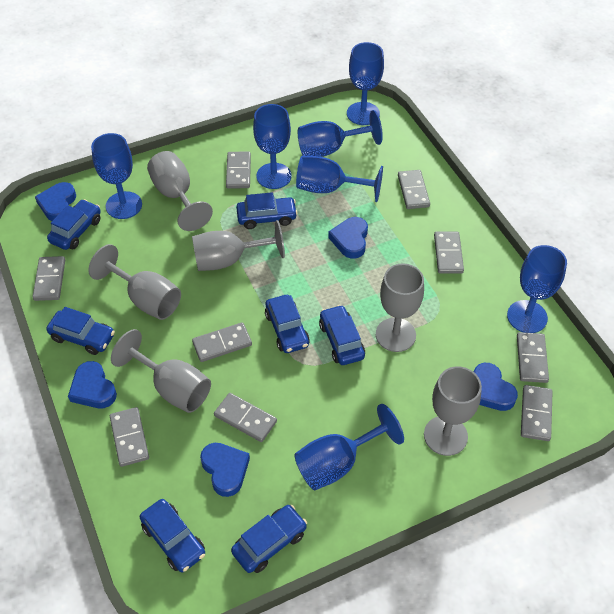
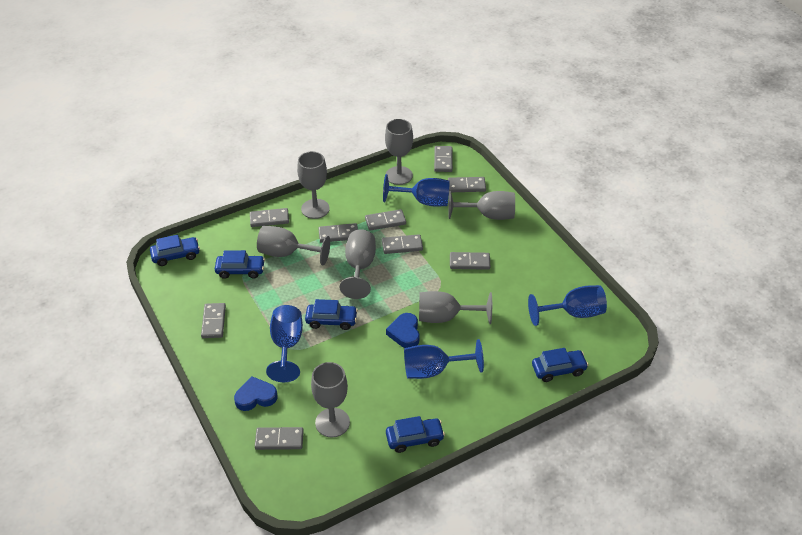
blue car: 7 -> 5
blue goblet: 7 -> 4
blue heart: 5 -> 2
grey goblet: 6 -> 7

